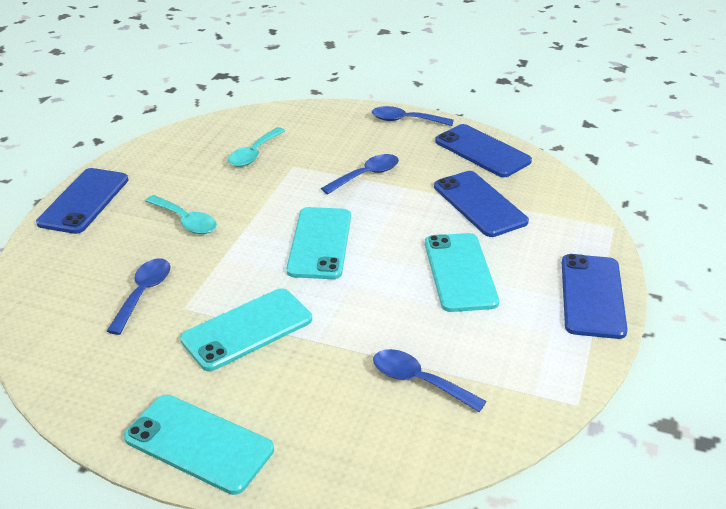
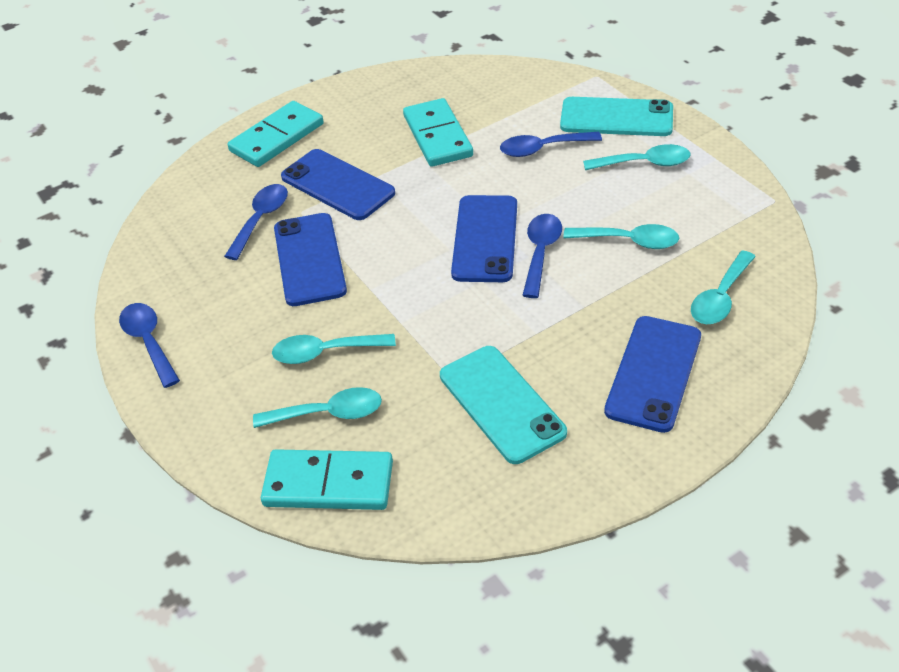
turquoise domino: 0 -> 3
turquoise phone: 4 -> 2
turquoise spoon: 2 -> 5

